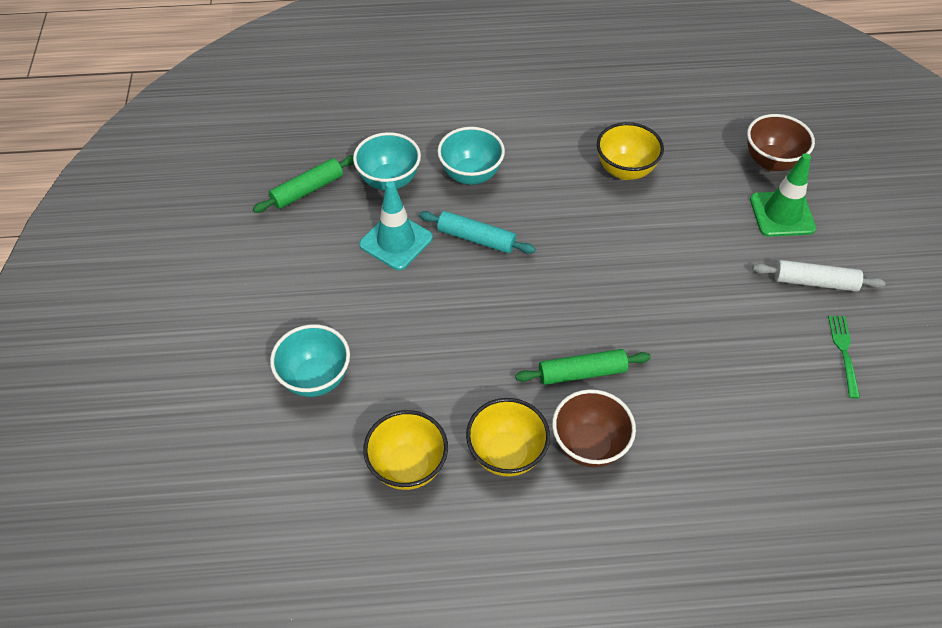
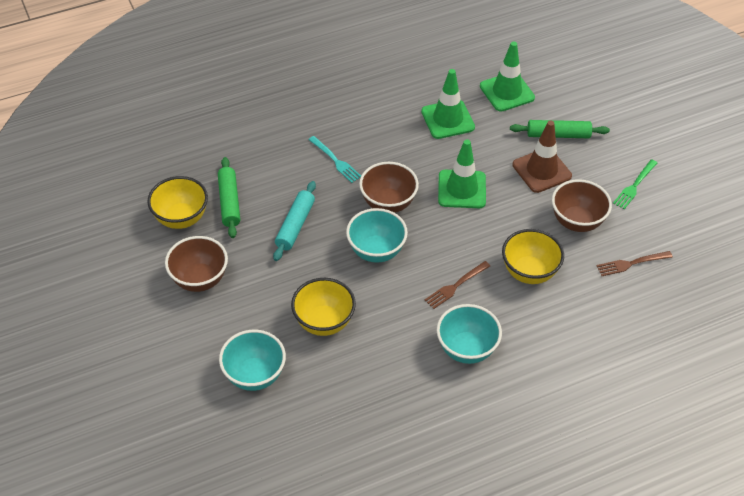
brown bowl: 2 -> 3
brown fork: 0 -> 2
brown traffic cone: 0 -> 1
green traffic cone: 1 -> 3
turquoise fork: 0 -> 1
turquoise traffic cone: 1 -> 0
white rolling pin: 1 -> 0

